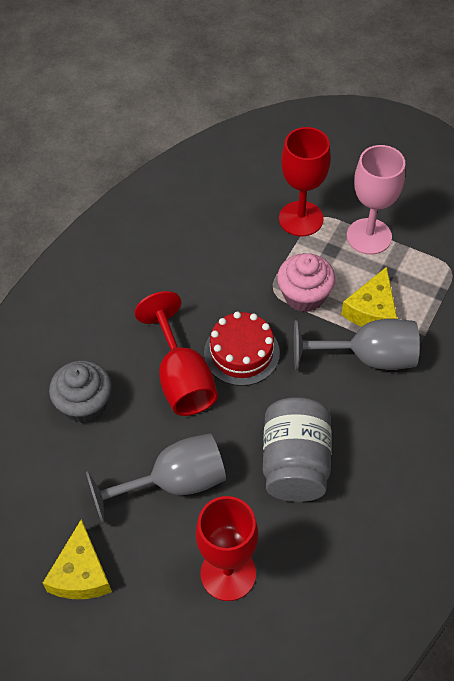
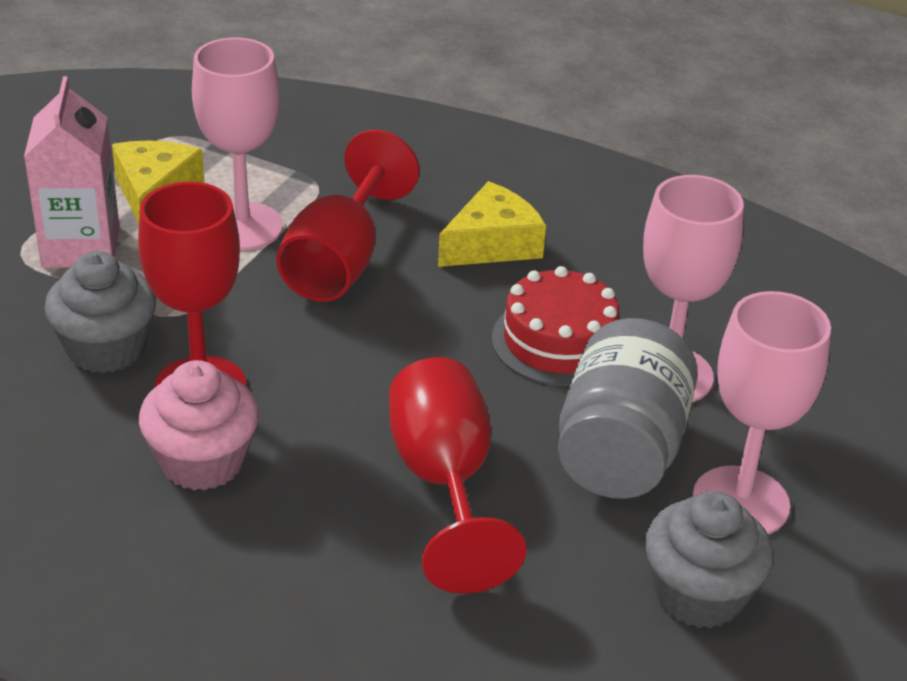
grey cupcake: 1 -> 2
grey goblet: 2 -> 0
pink carton: 0 -> 1
pink goblet: 1 -> 3

